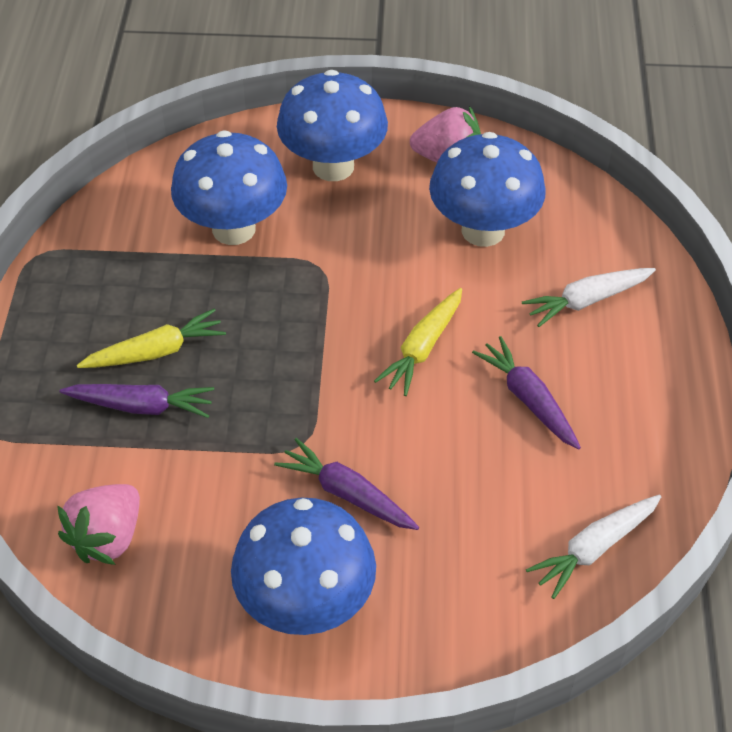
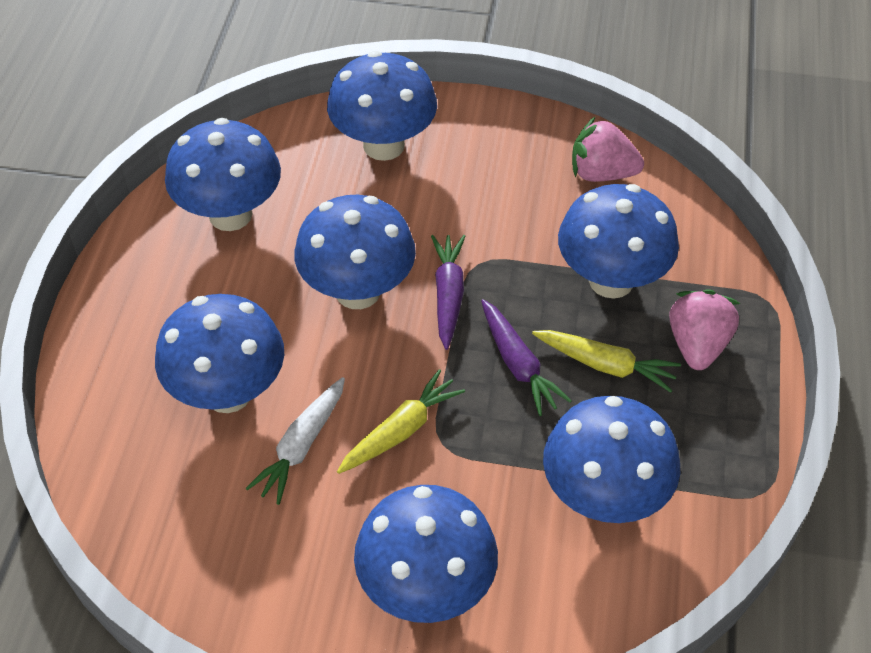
blue mushroom: 4 -> 7
purple carrot: 3 -> 2
white carrot: 2 -> 1

